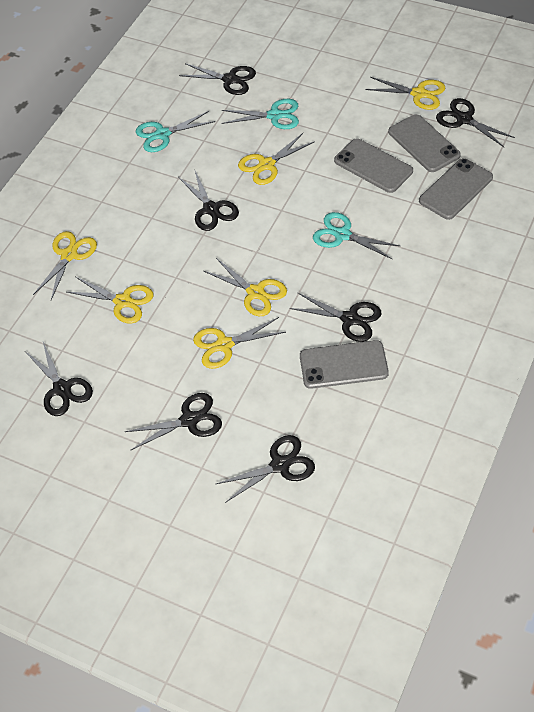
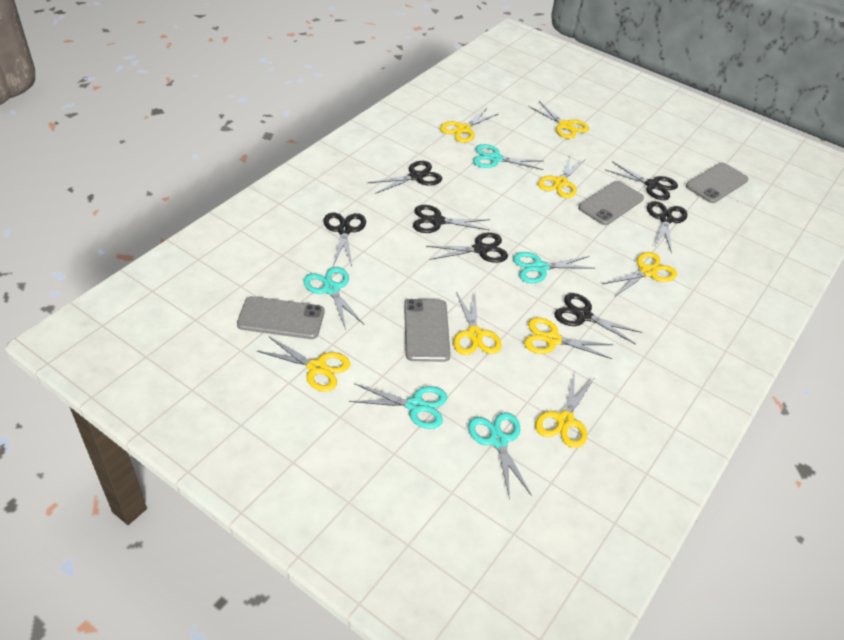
turquoise scissors: 3 -> 5
yellow scissors: 6 -> 8

